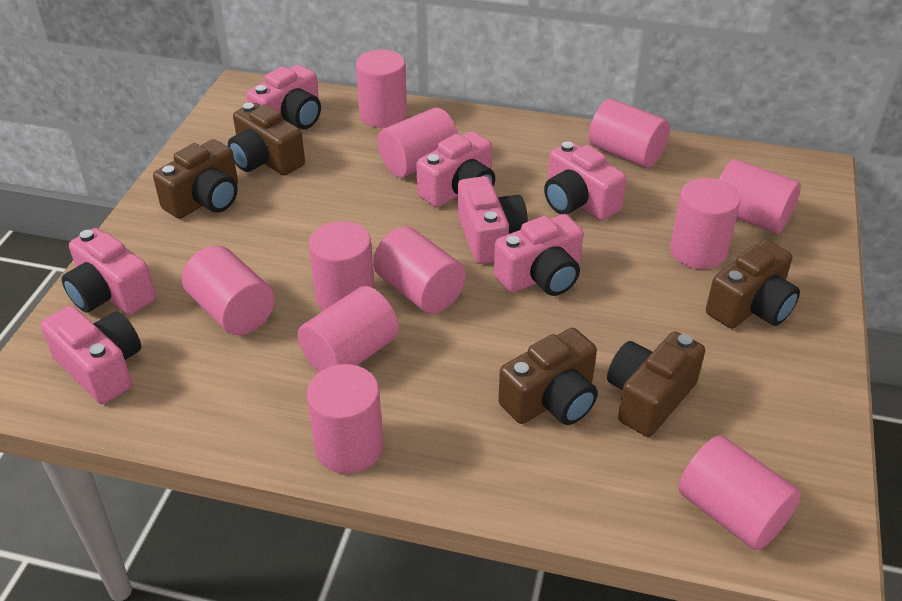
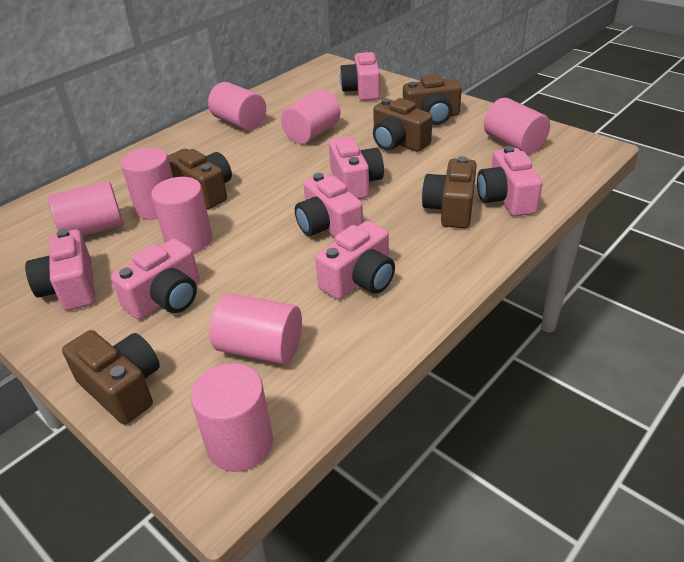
pink cylinder: 11 -> 8

